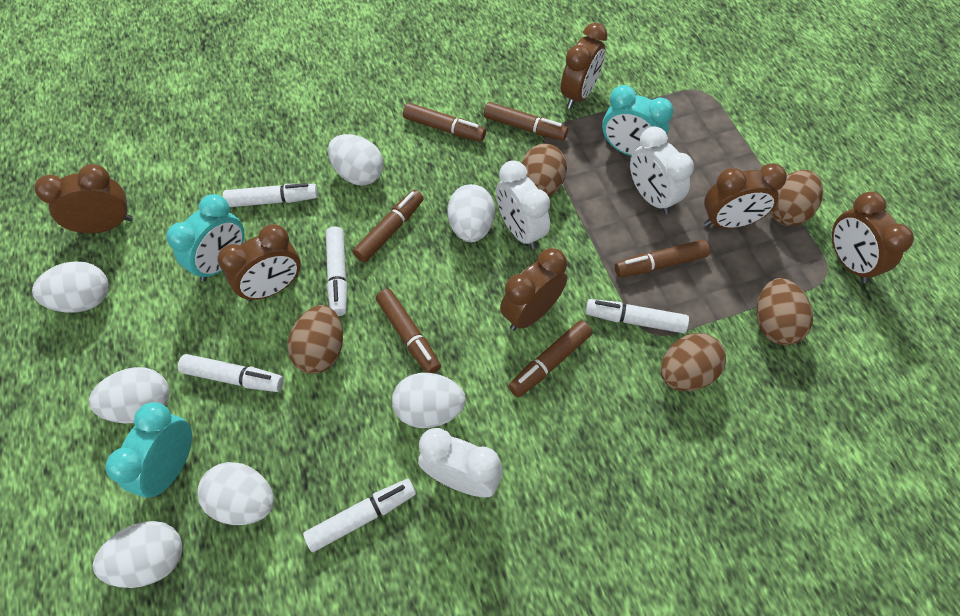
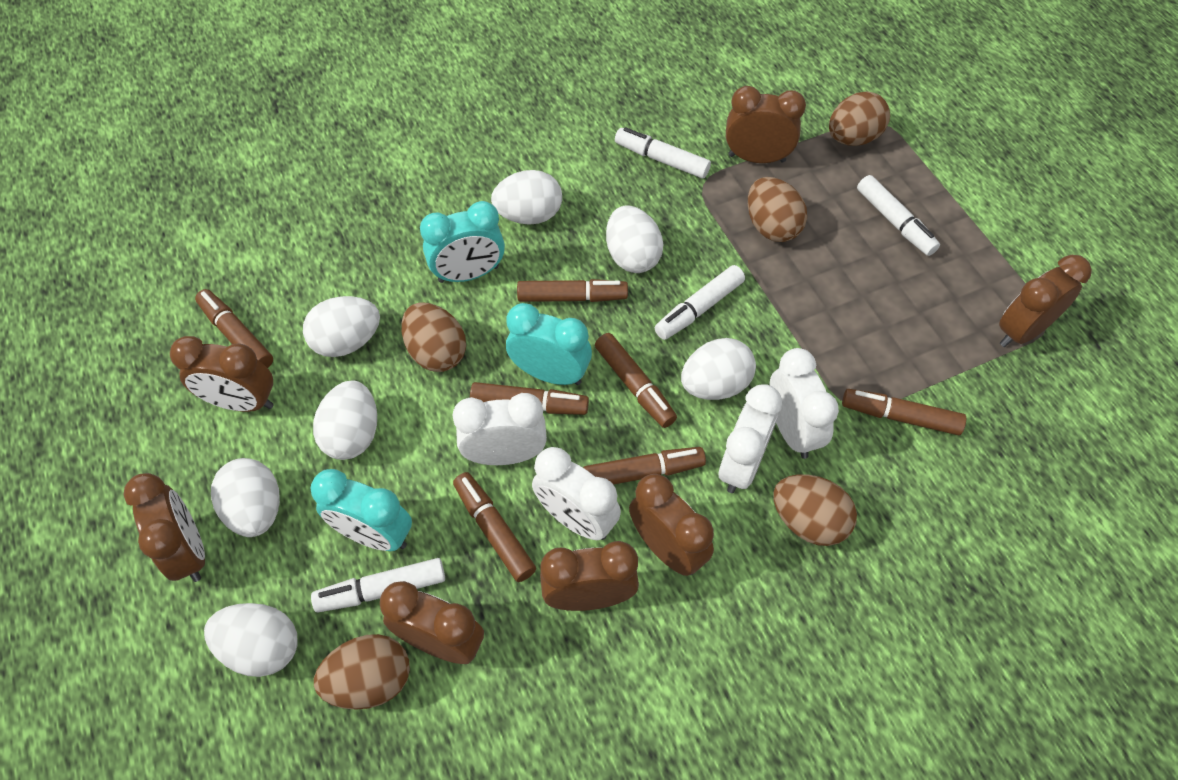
brown clock: 6 -> 7
brown marker: 6 -> 7
white clock: 3 -> 4
white marker: 5 -> 4

